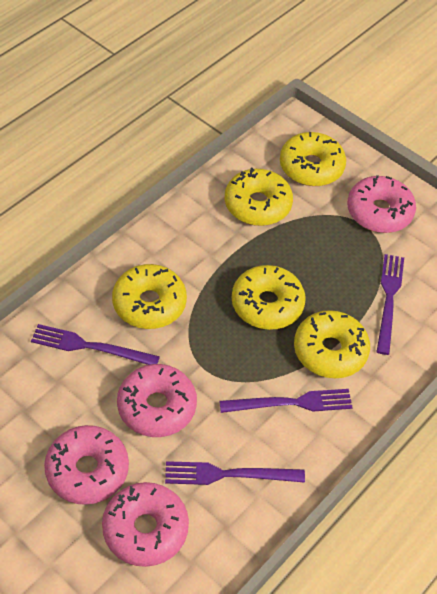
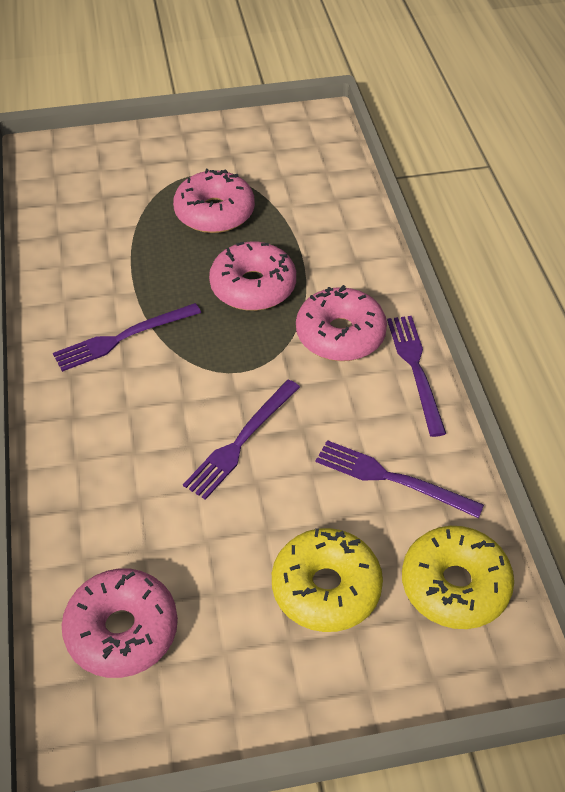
yellow donut: 5 -> 2

